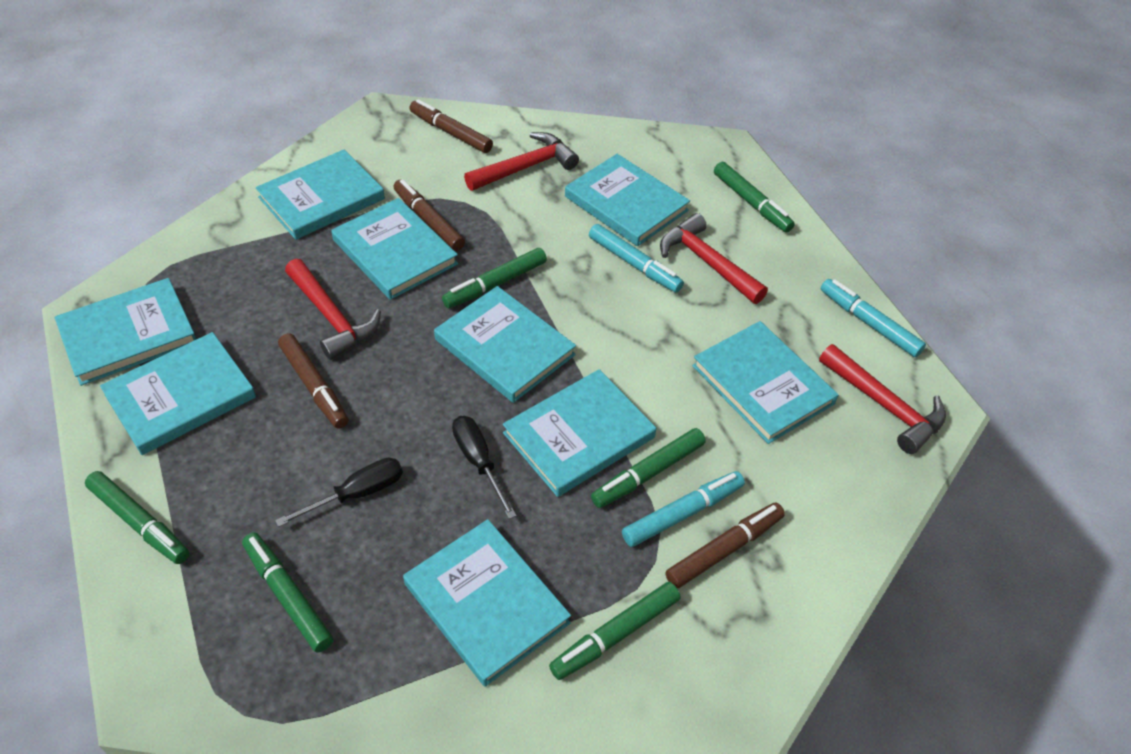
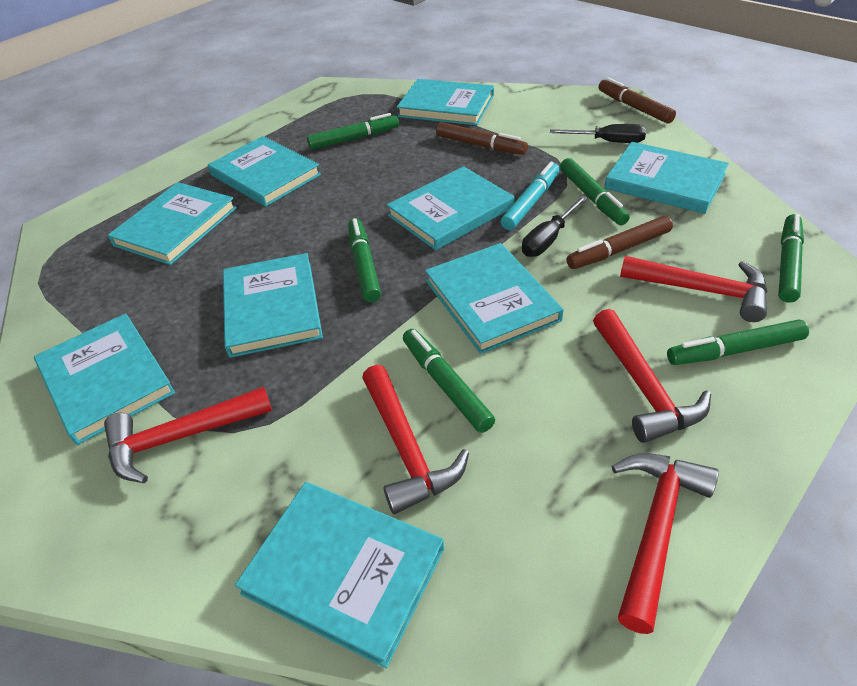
brown marker: 4 -> 3
red hammer: 4 -> 5
turquoise marker: 3 -> 1

